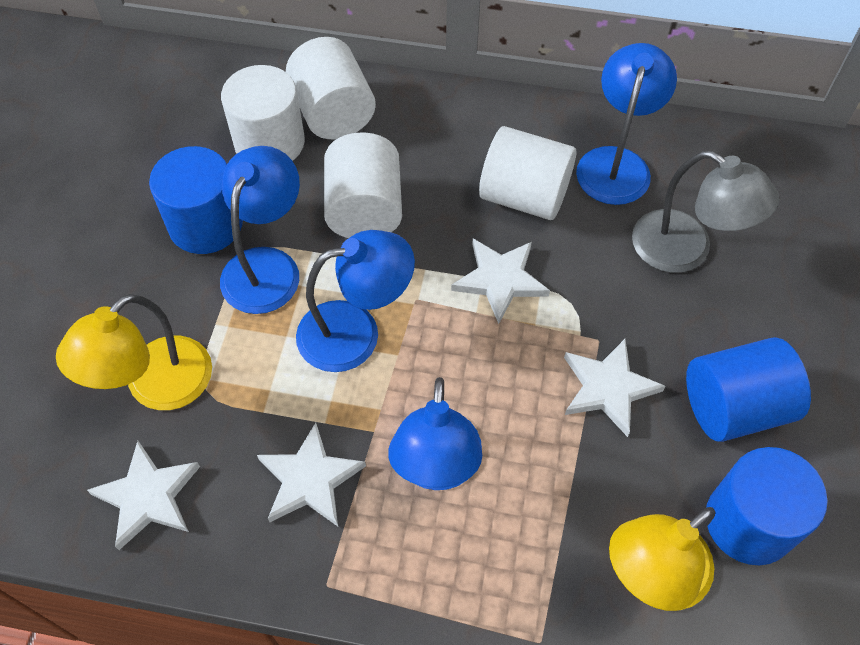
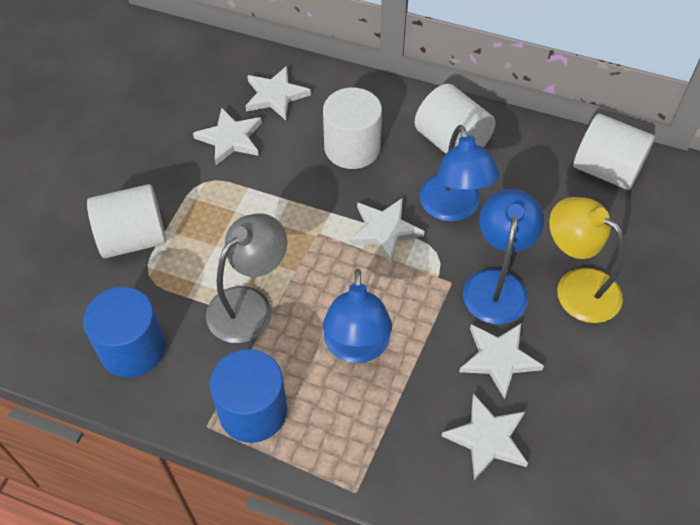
blue cylinder: 3 -> 2
blue lamp: 4 -> 3
white star: 4 -> 5
yellow lamp: 2 -> 1

